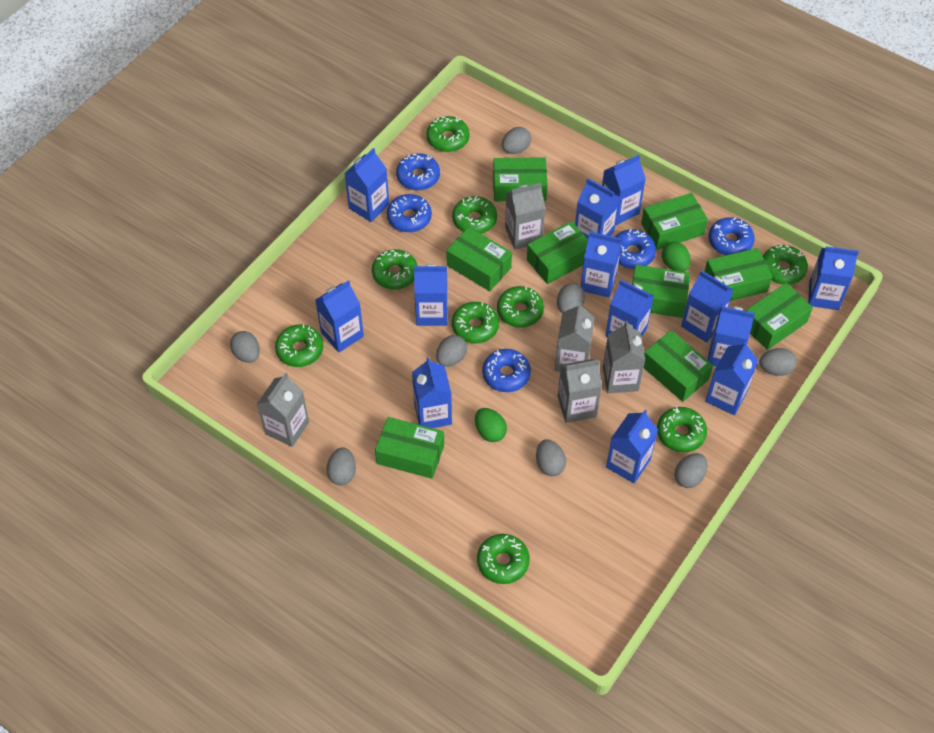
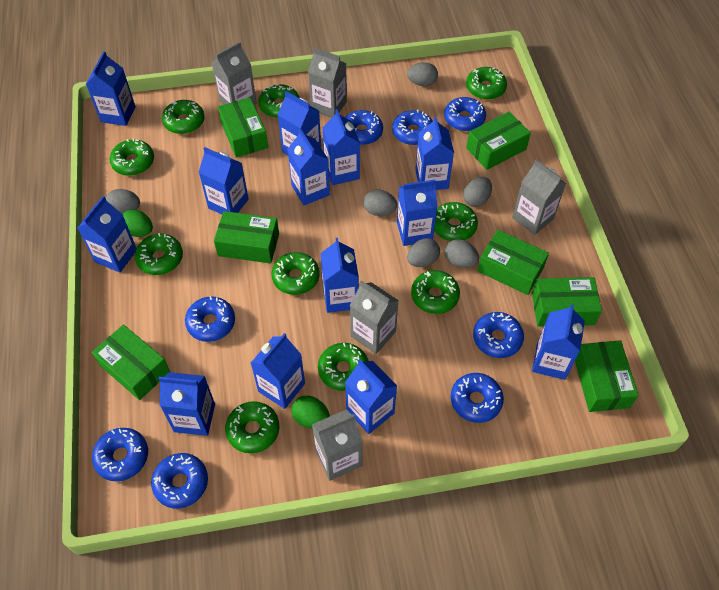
blue donut: 5 -> 8
green box: 9 -> 7
green donut: 9 -> 10
grey egg: 8 -> 6

